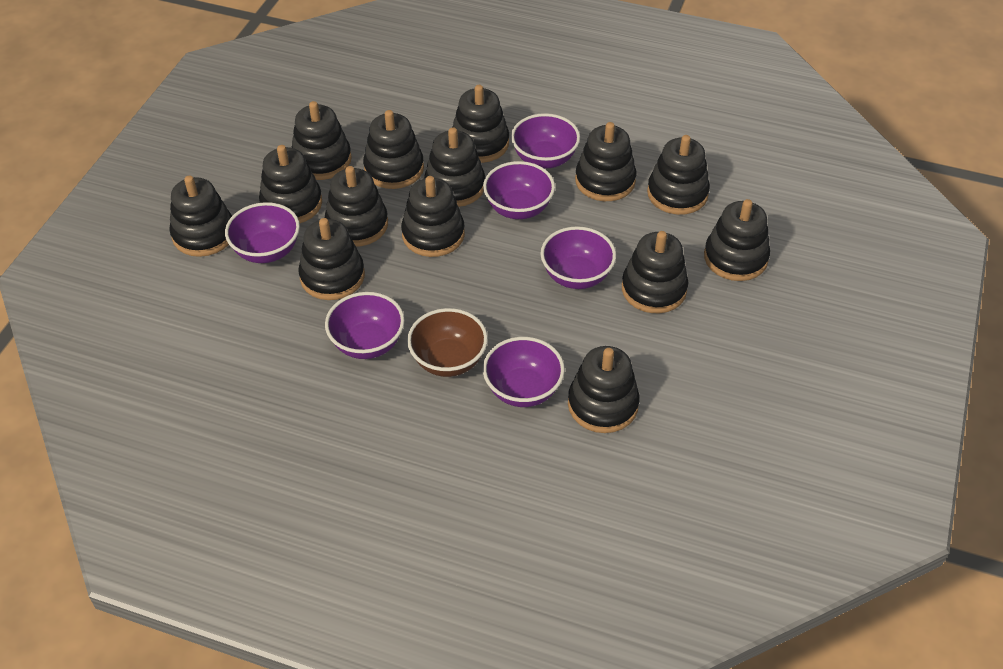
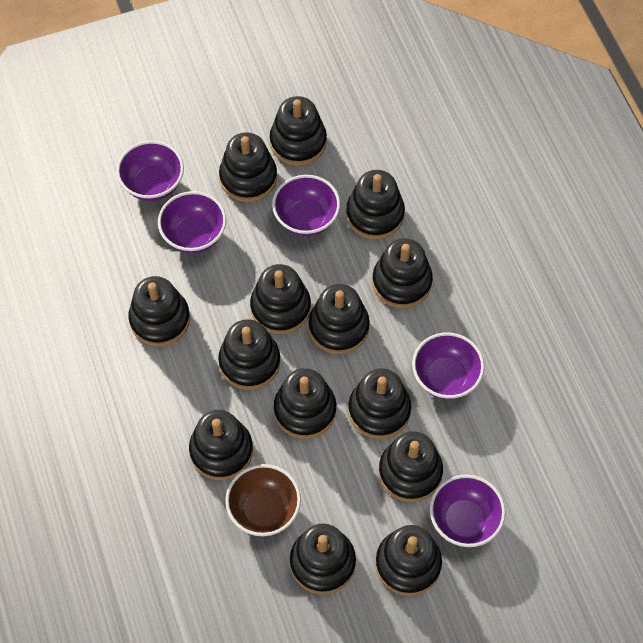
purple bowl: 6 -> 5

